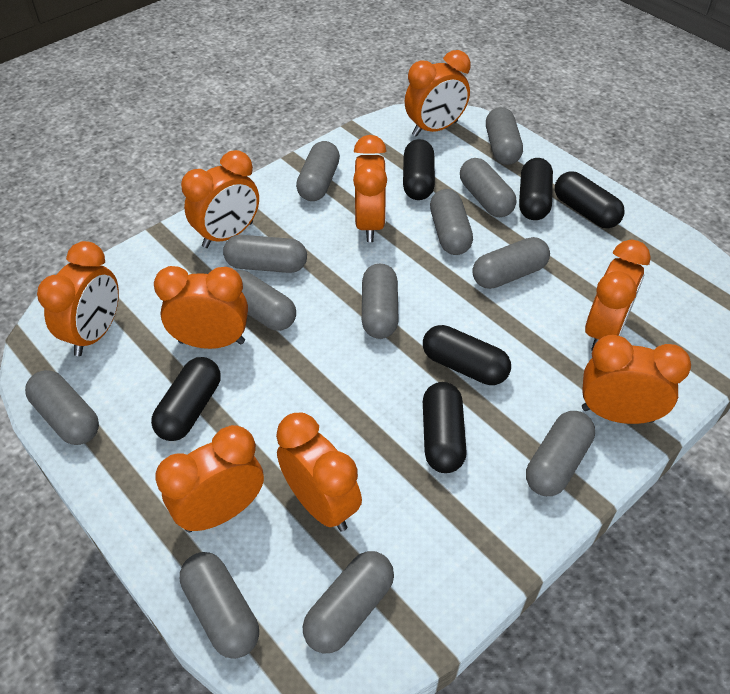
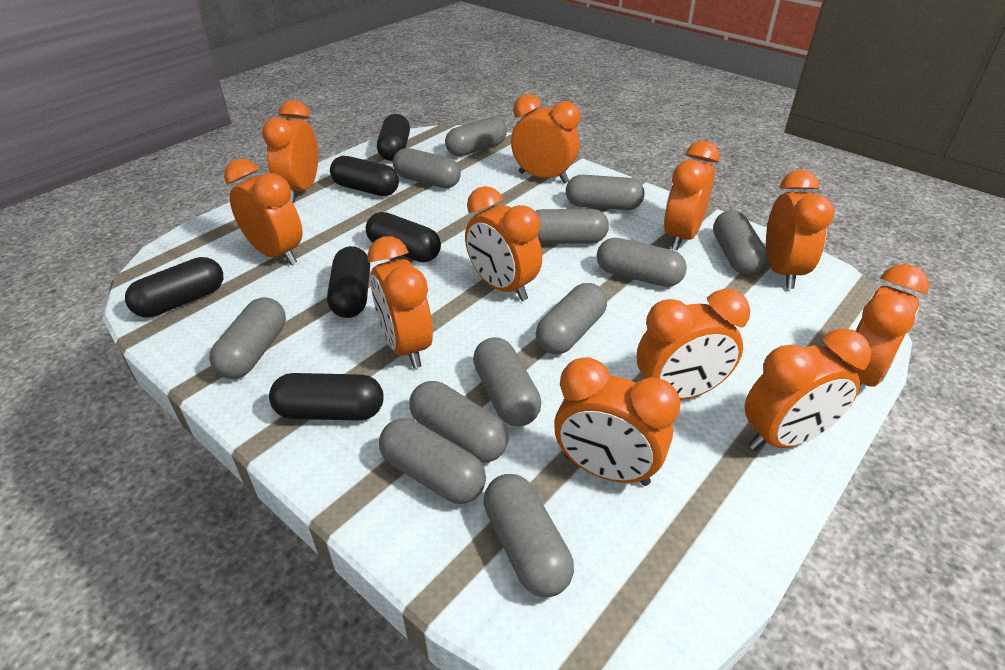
orange clock: 9 -> 11

